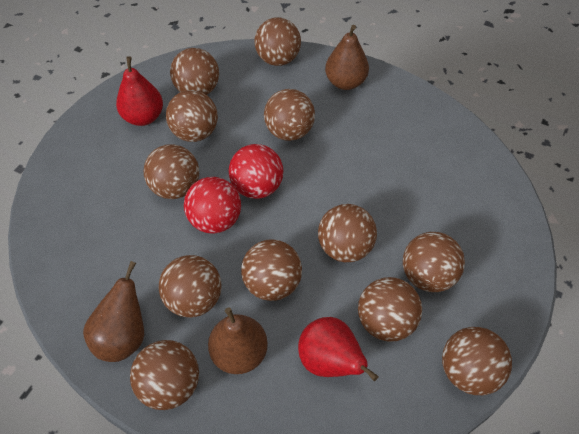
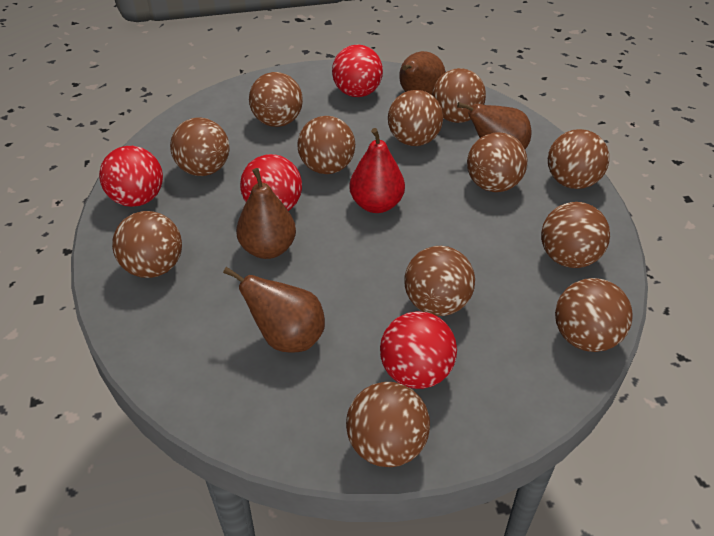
brown pear: 3 -> 4
red ball: 2 -> 4
red pear: 2 -> 1

